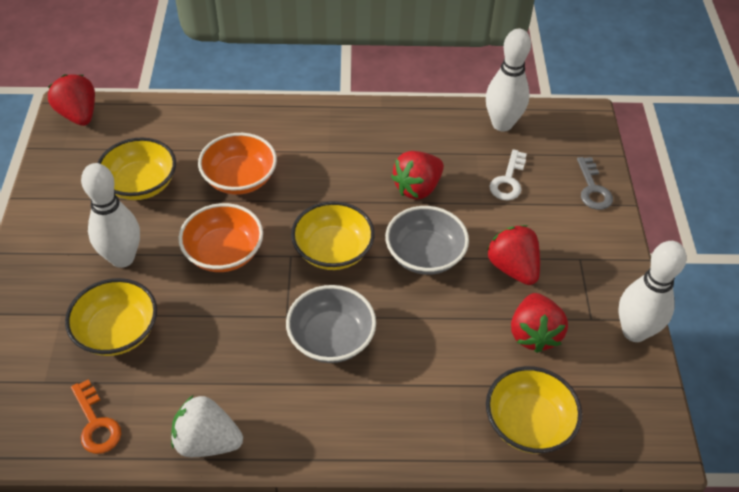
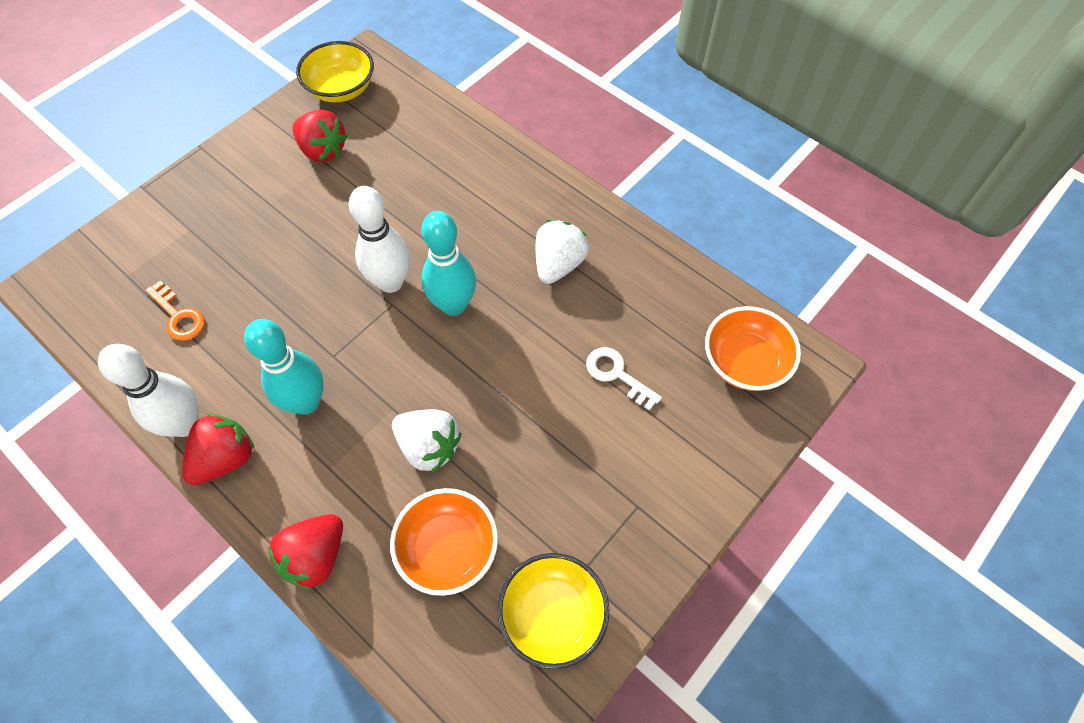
grey bowl: 2 -> 0
grey key: 1 -> 0
red strawberry: 4 -> 3
turquoise bowling pin: 0 -> 2
white bowling pin: 3 -> 2
white strawberry: 1 -> 2
yellow bowl: 4 -> 2

